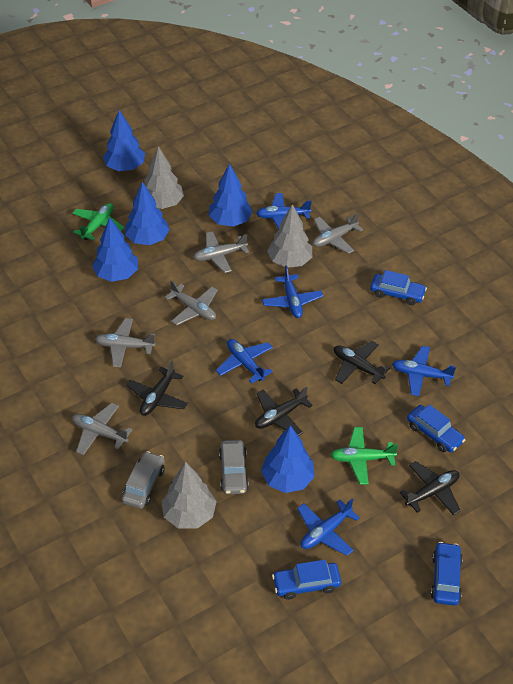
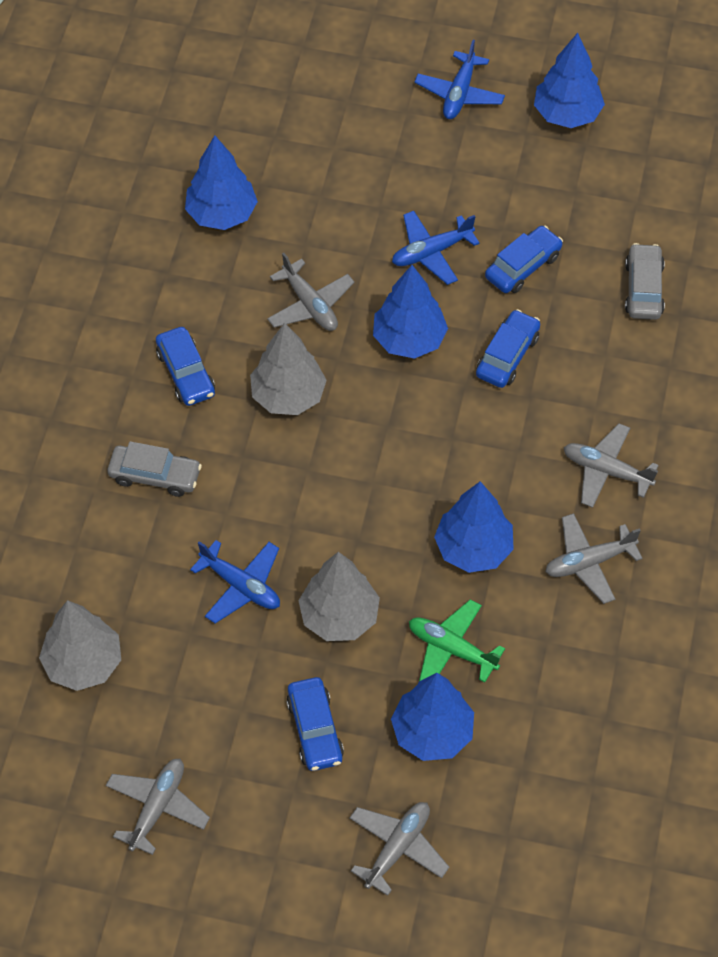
black plane: 4 -> 0
blue plane: 5 -> 3
green plane: 2 -> 1

